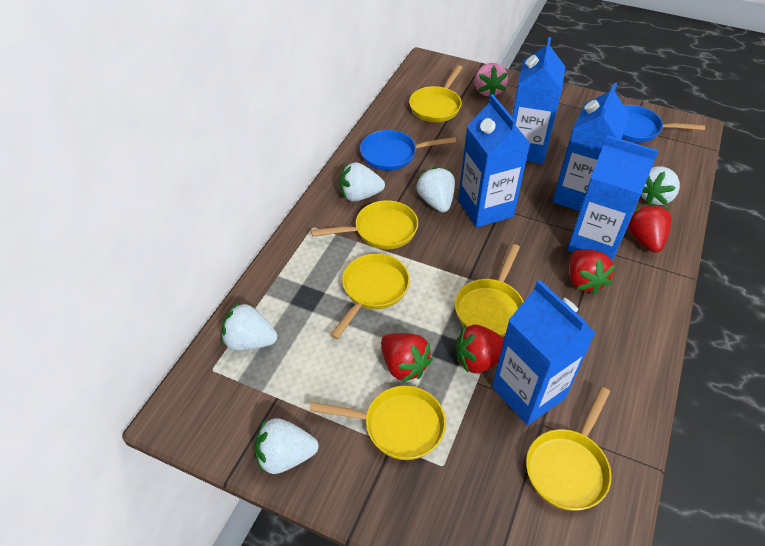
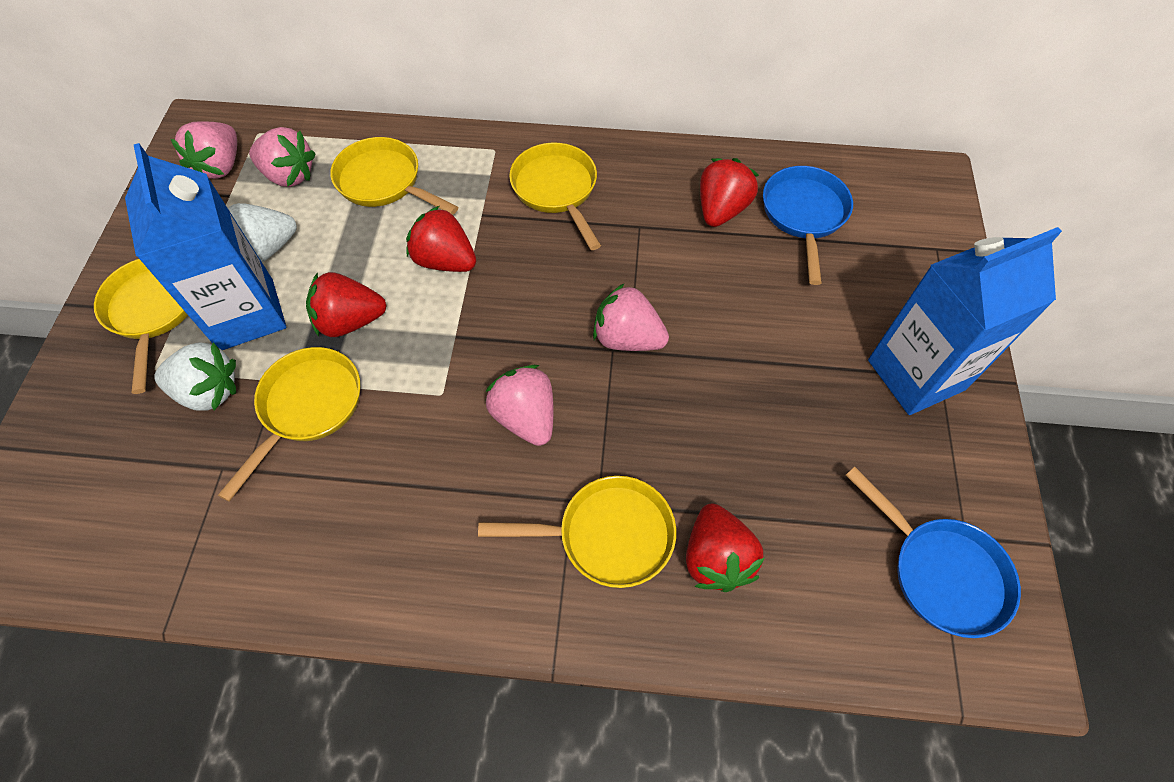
blue carton: 5 -> 2
pink strawberry: 1 -> 4
white strawberry: 5 -> 2
yellow pan: 6 -> 5

